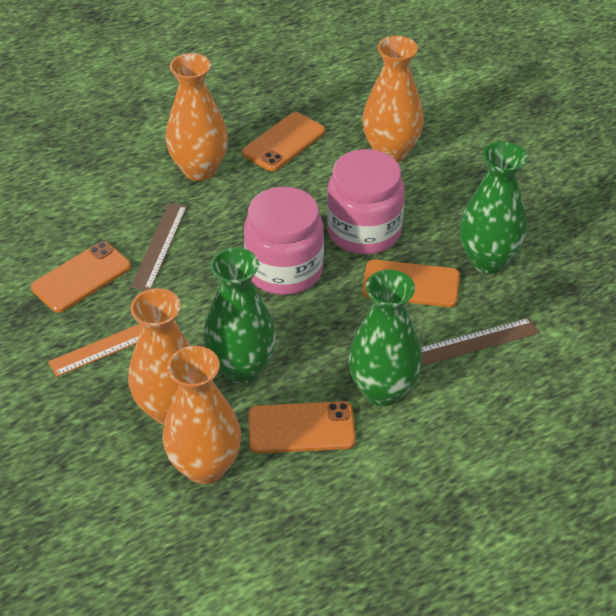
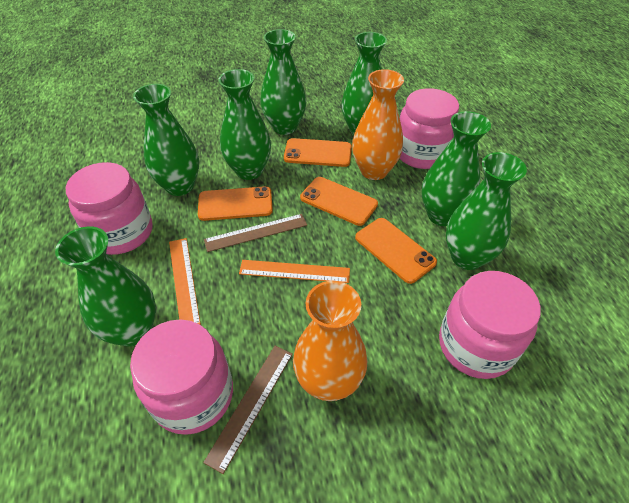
green vase: 3 -> 7
orange ruler: 1 -> 2
orange vase: 4 -> 2
pink jar: 2 -> 4

